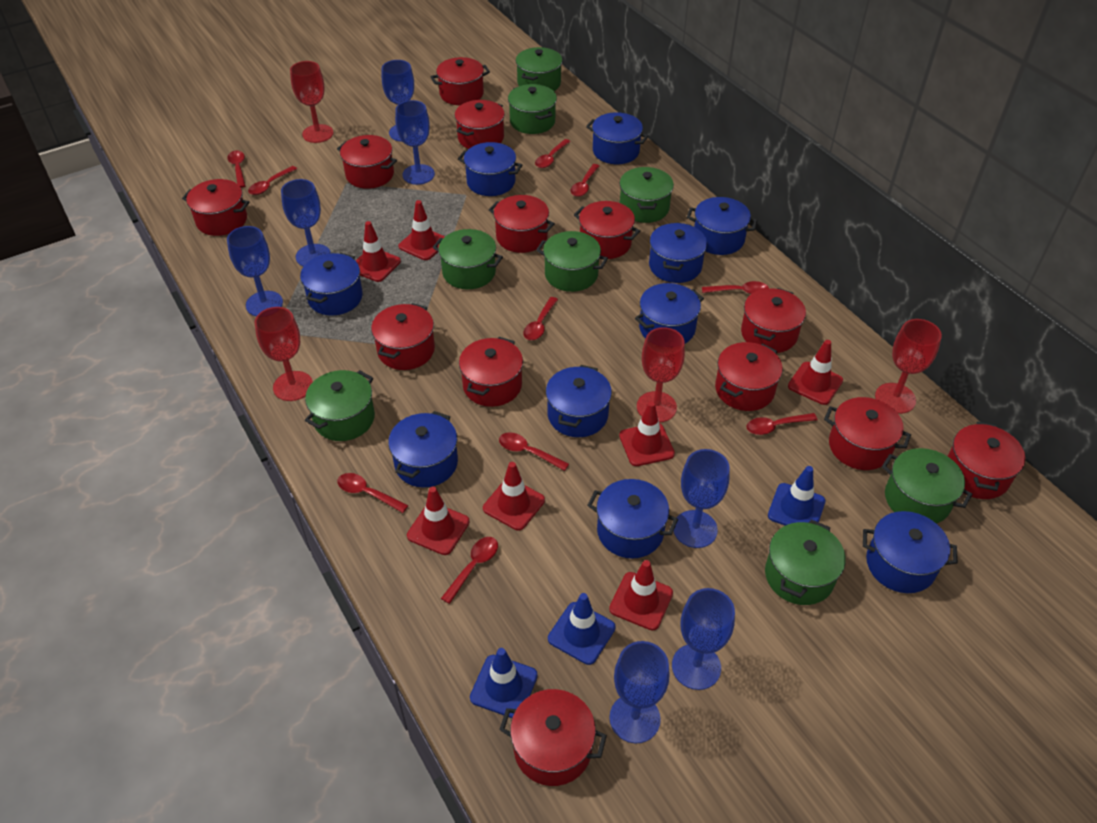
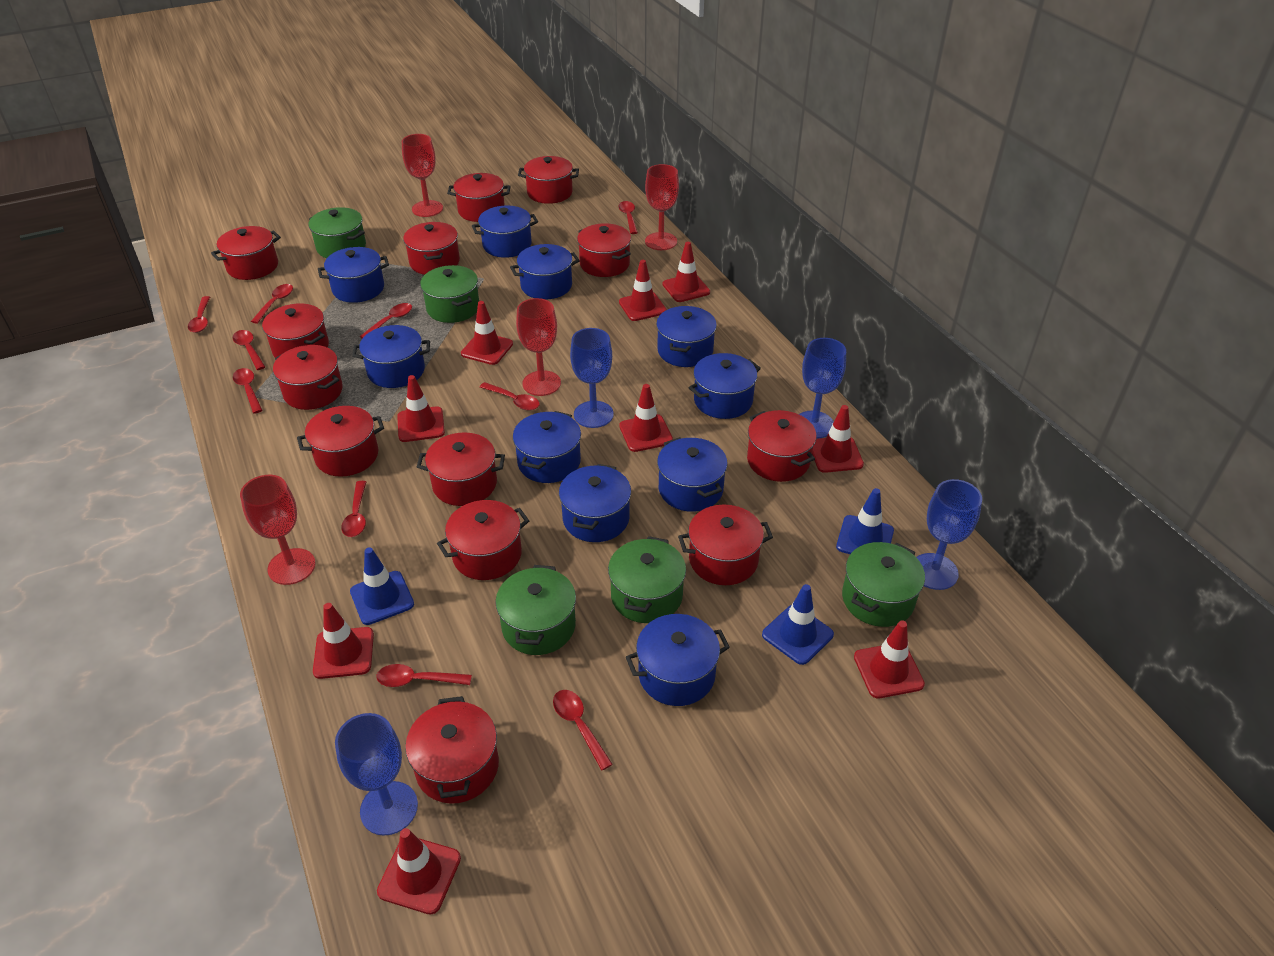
blue goblet: 7 -> 4
green pot: 8 -> 5
red traffic cone: 7 -> 9

